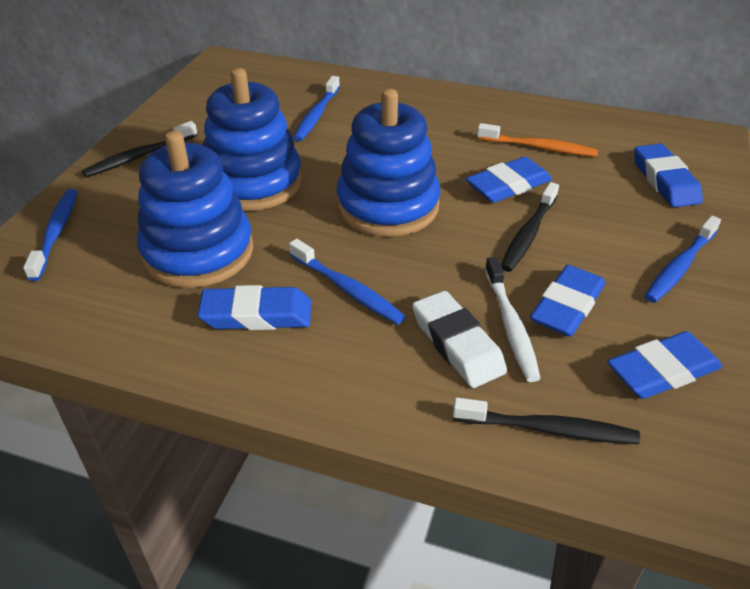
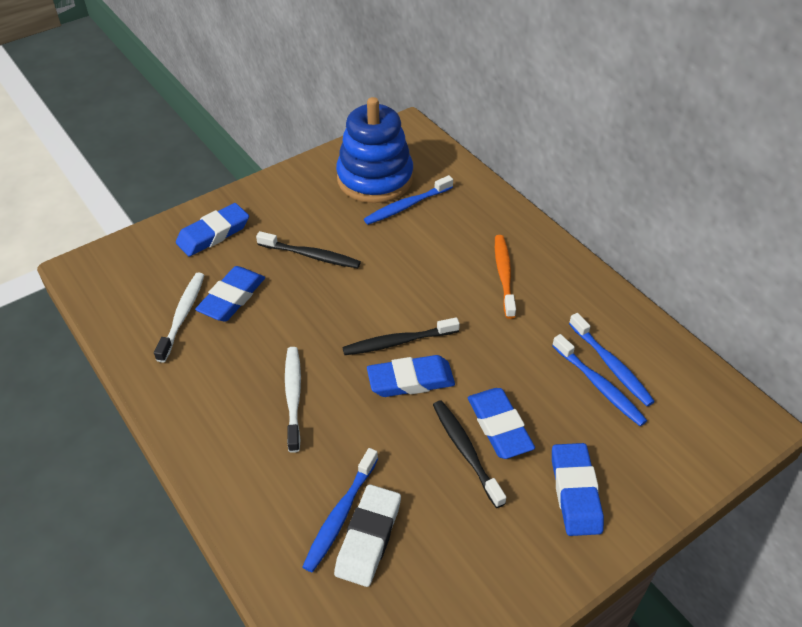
blue stacking toy: 3 -> 1
white toothbrush: 1 -> 2

